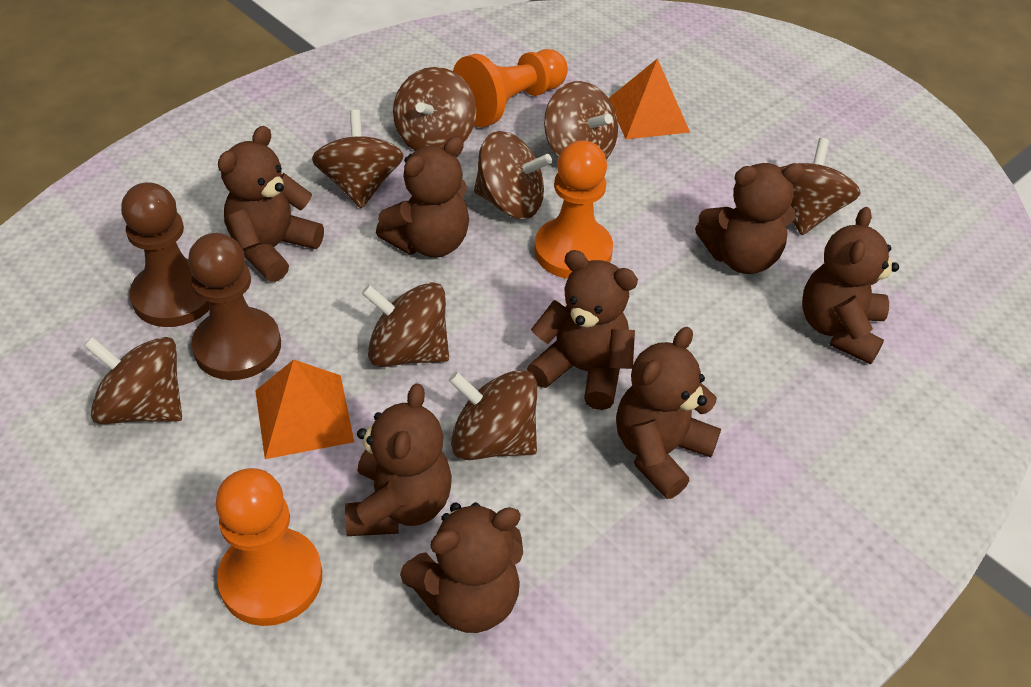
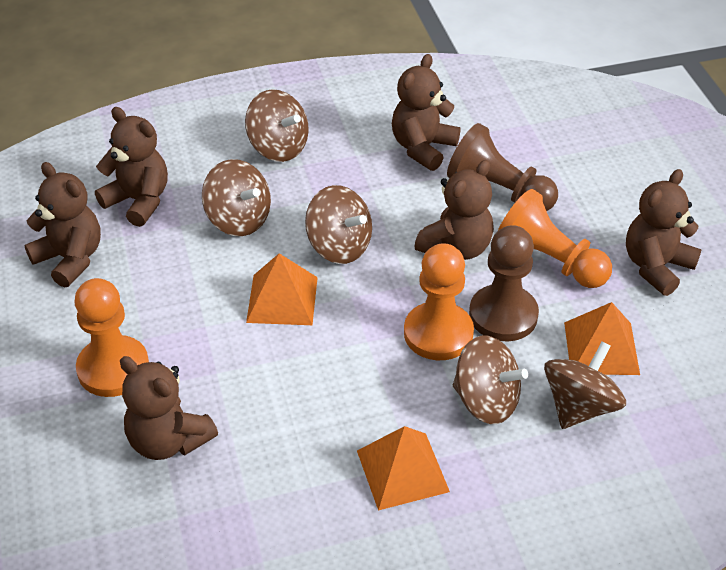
brown spinning top: 8 -> 5
brown teddy bear: 8 -> 6
orange pyramid: 2 -> 3

